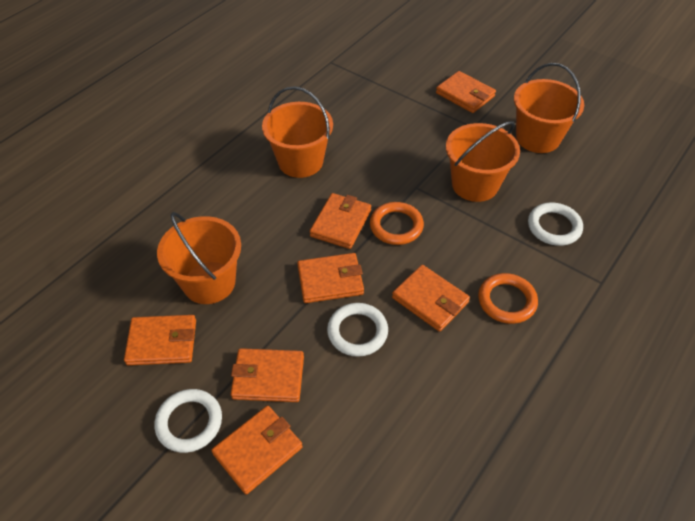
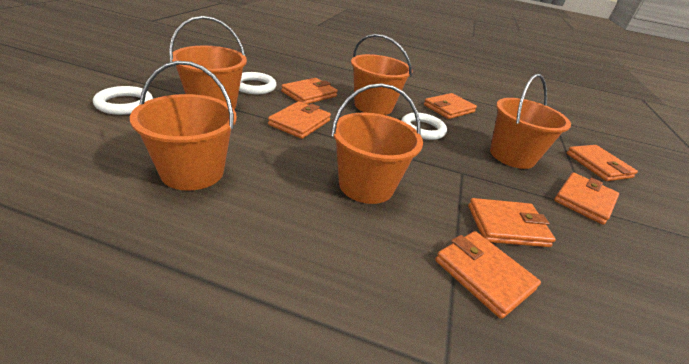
orange bucket: 4 -> 5
orange ring: 2 -> 0

